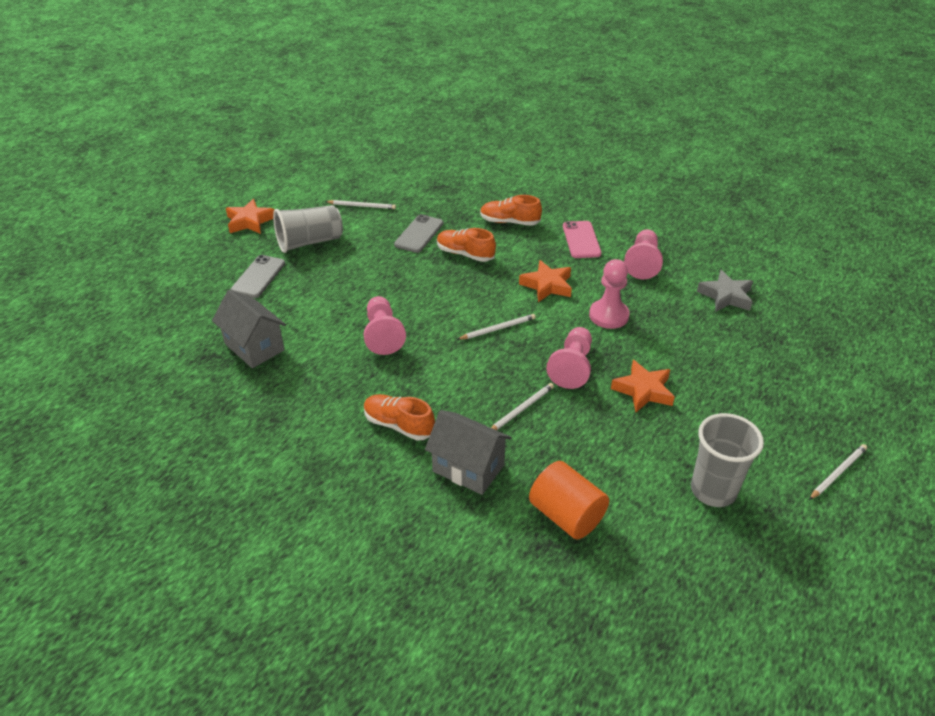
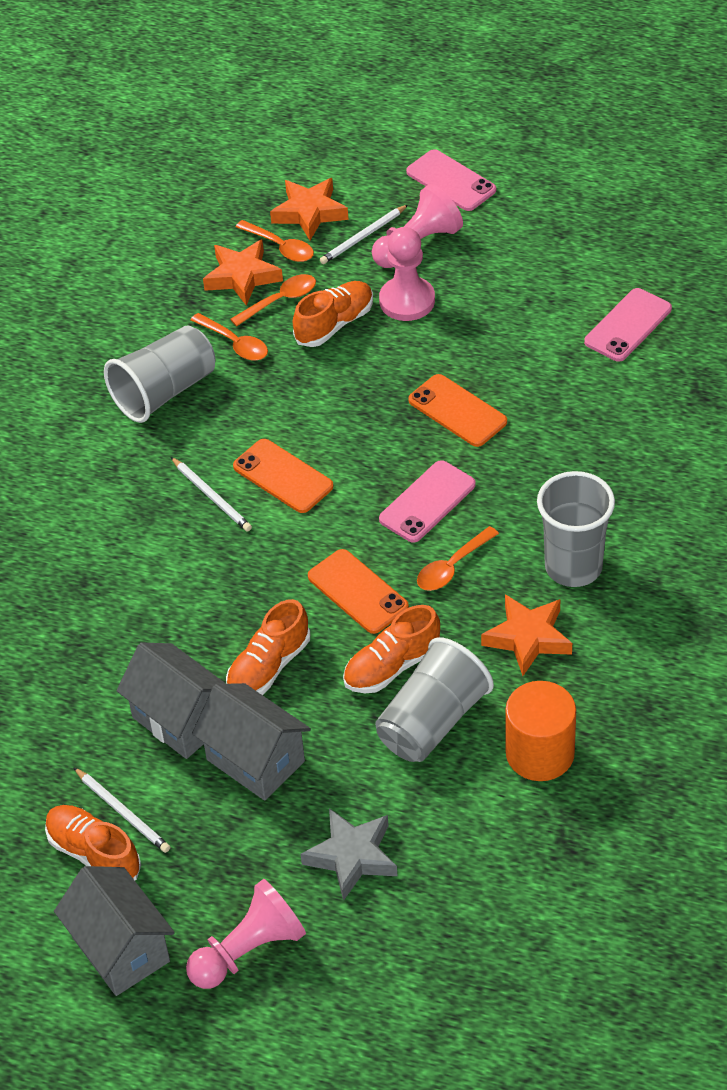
grey cup: 2 -> 3
grey house: 2 -> 3
grey phone: 2 -> 0
orange phone: 0 -> 3
orange shoe: 3 -> 4
orange spoon: 0 -> 4
pink pawn: 4 -> 3
pink phone: 1 -> 3
white pencil: 4 -> 3

